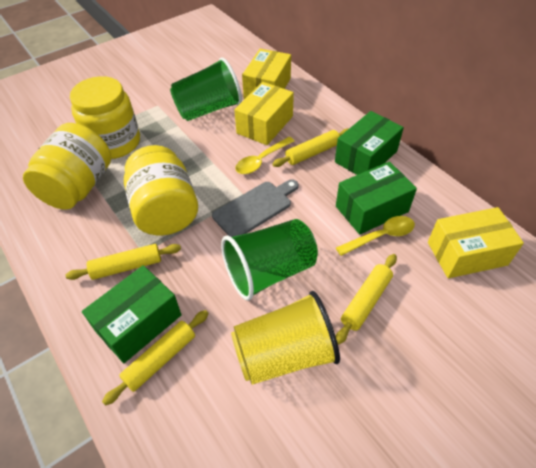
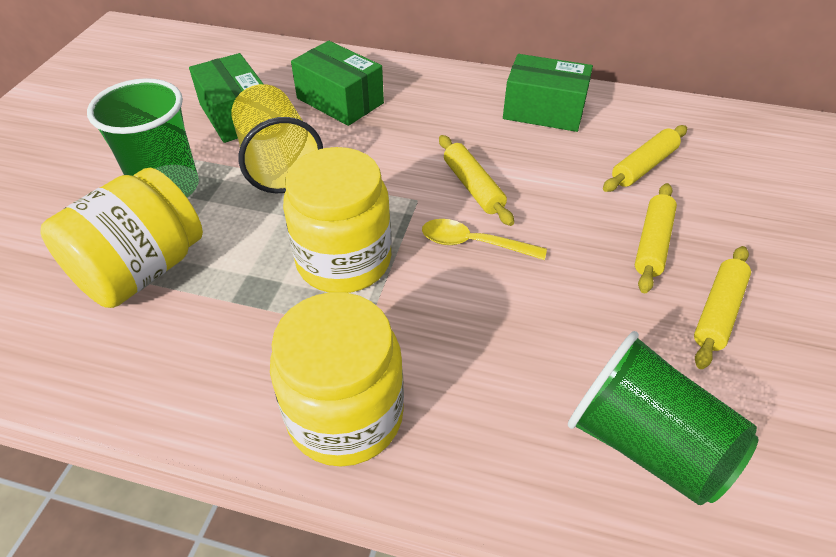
grey cutting board: 1 -> 0
yellow box: 3 -> 0
yellow spoon: 2 -> 1

